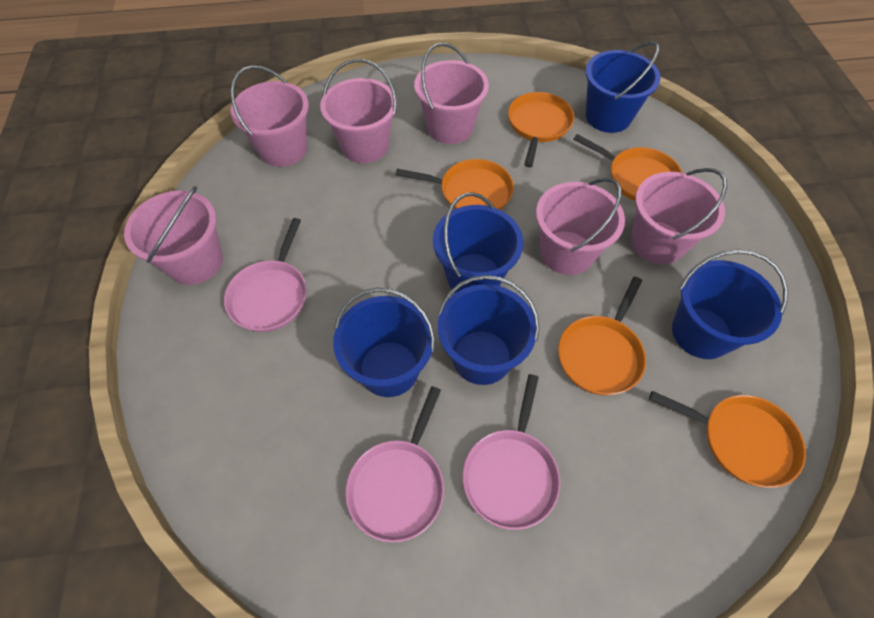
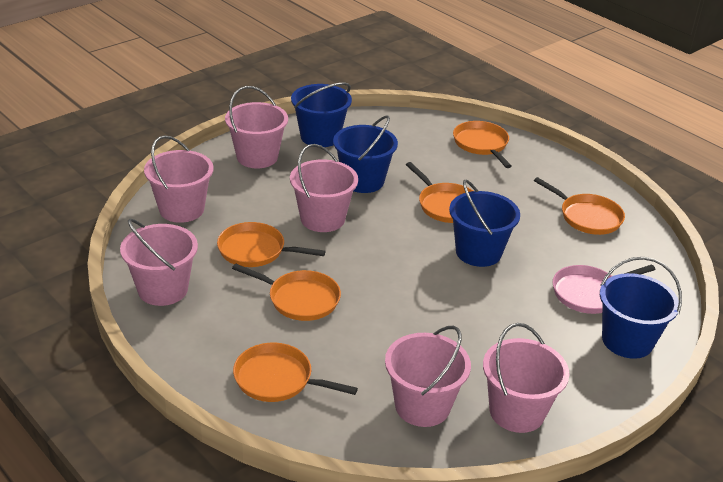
blue bucket: 5 -> 4
orange pan: 5 -> 6
pink pan: 3 -> 1

